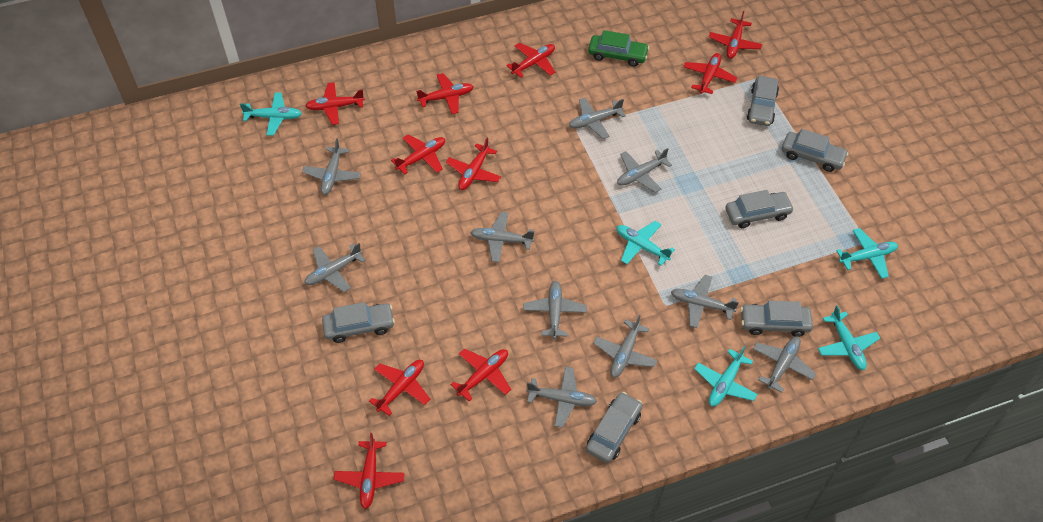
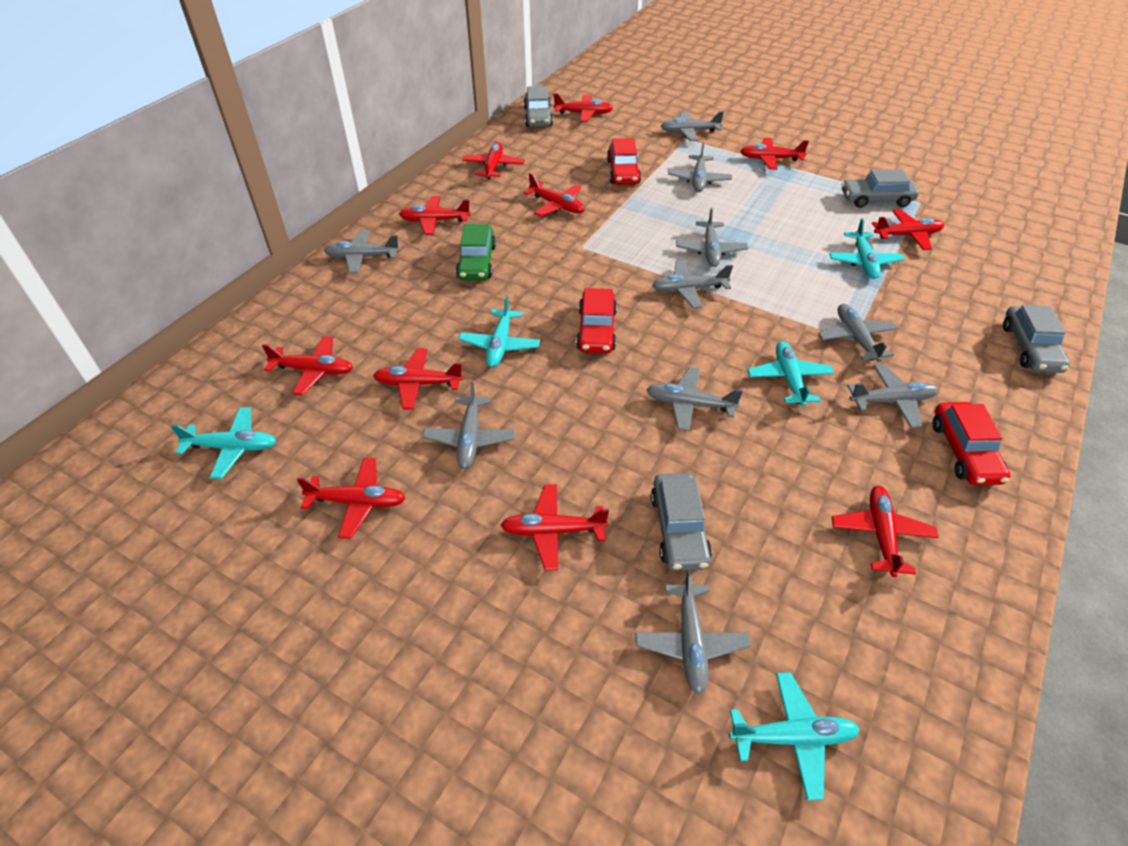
grey car: 6 -> 4
red car: 0 -> 3
red plane: 10 -> 11

